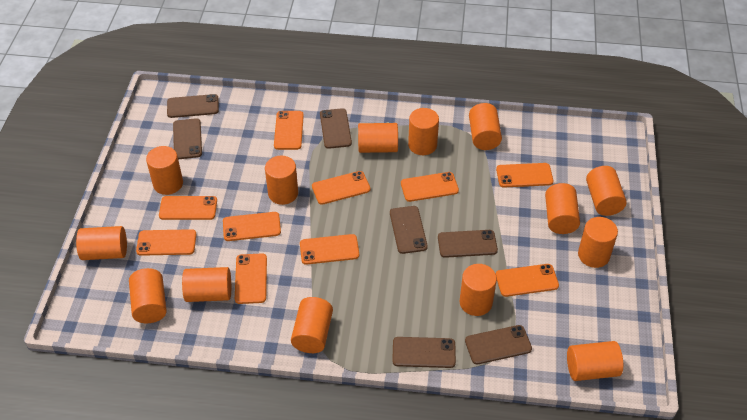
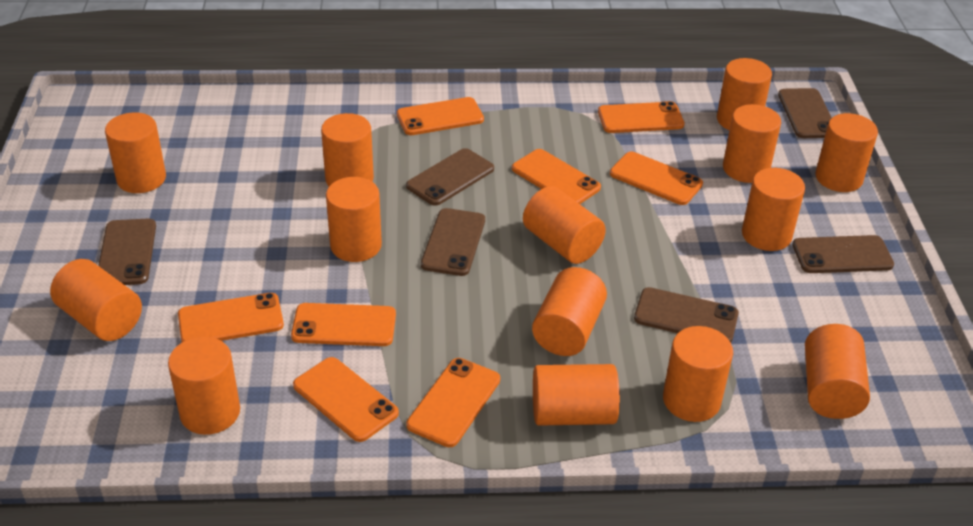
brown phone: 7 -> 6
orange phone: 10 -> 8

